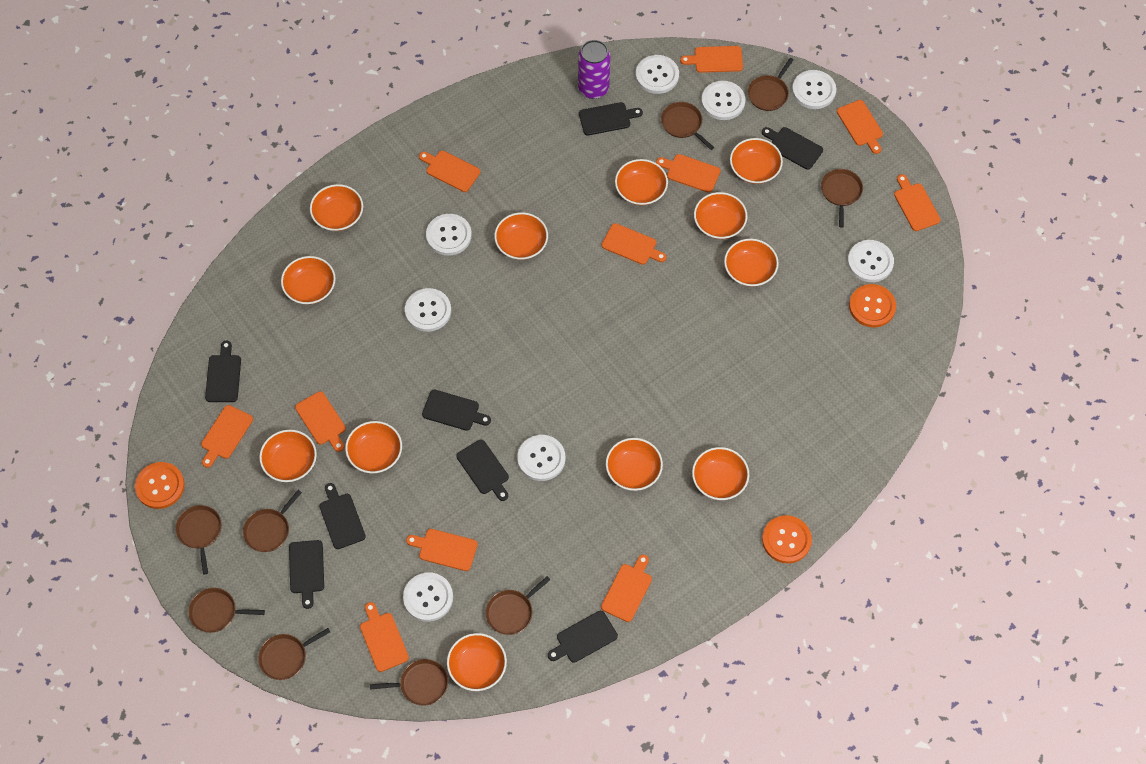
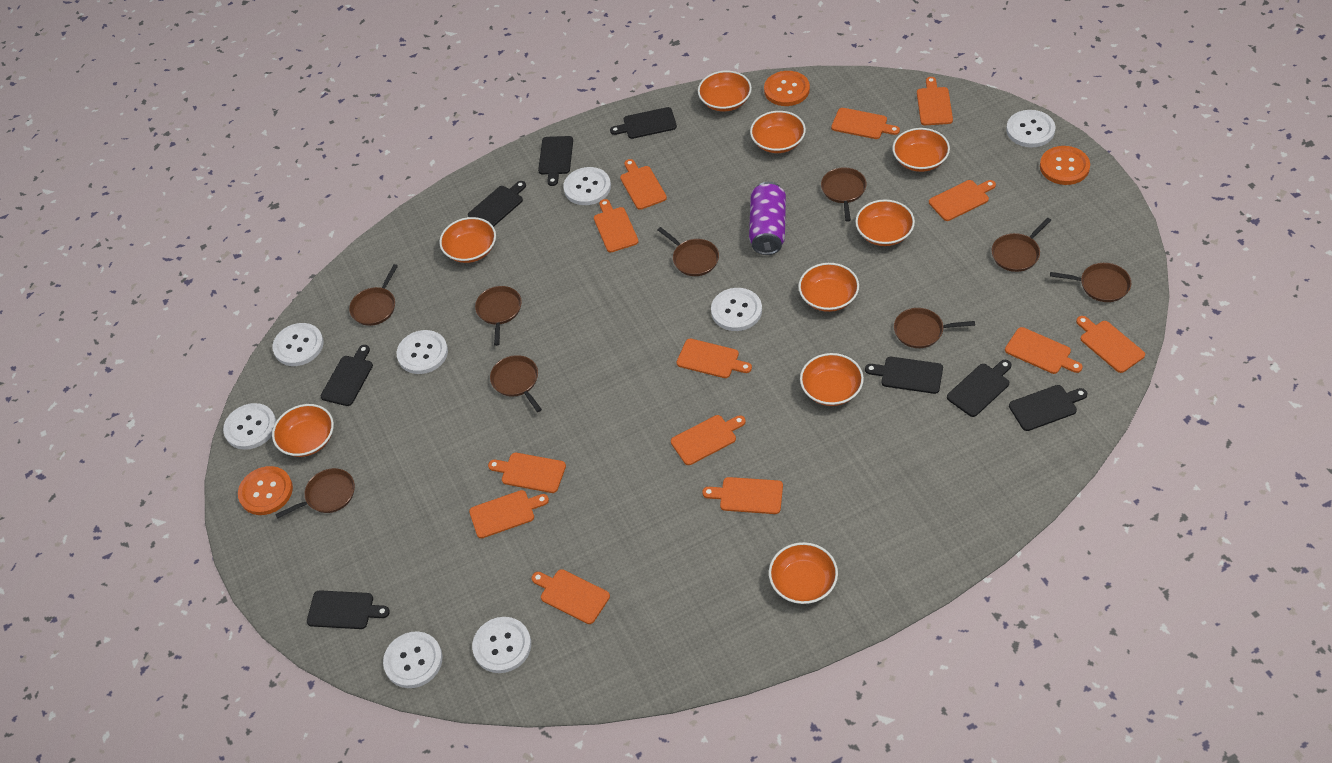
orange bowl: 12 -> 9
orange cutting board: 11 -> 13

